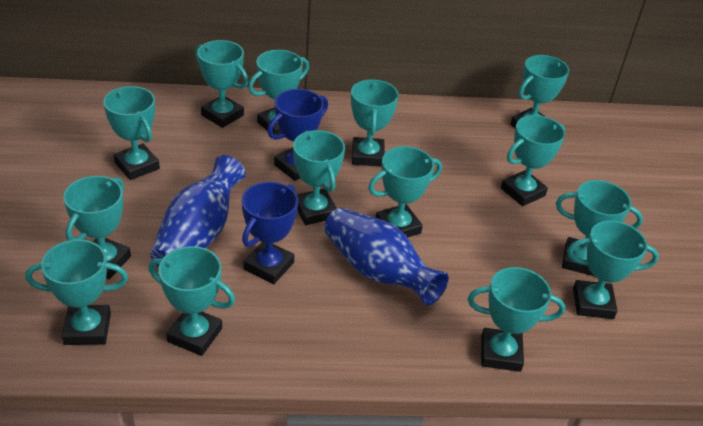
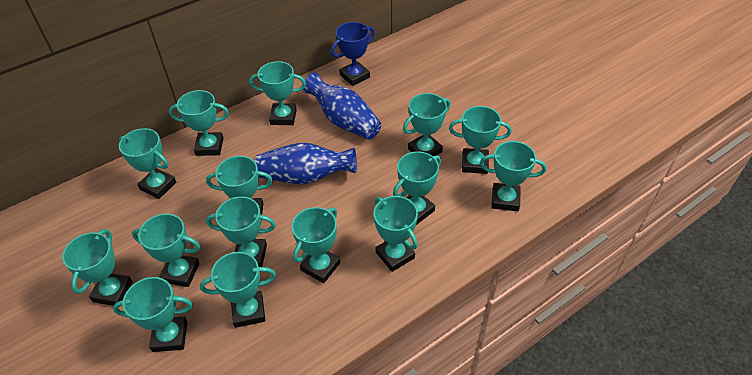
blue trophy: 2 -> 1
turquoise trophy: 14 -> 15

